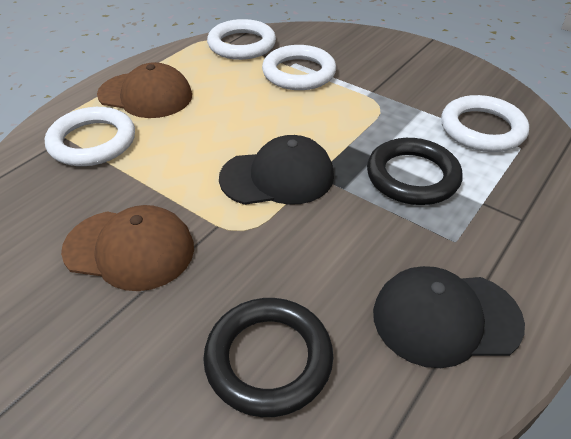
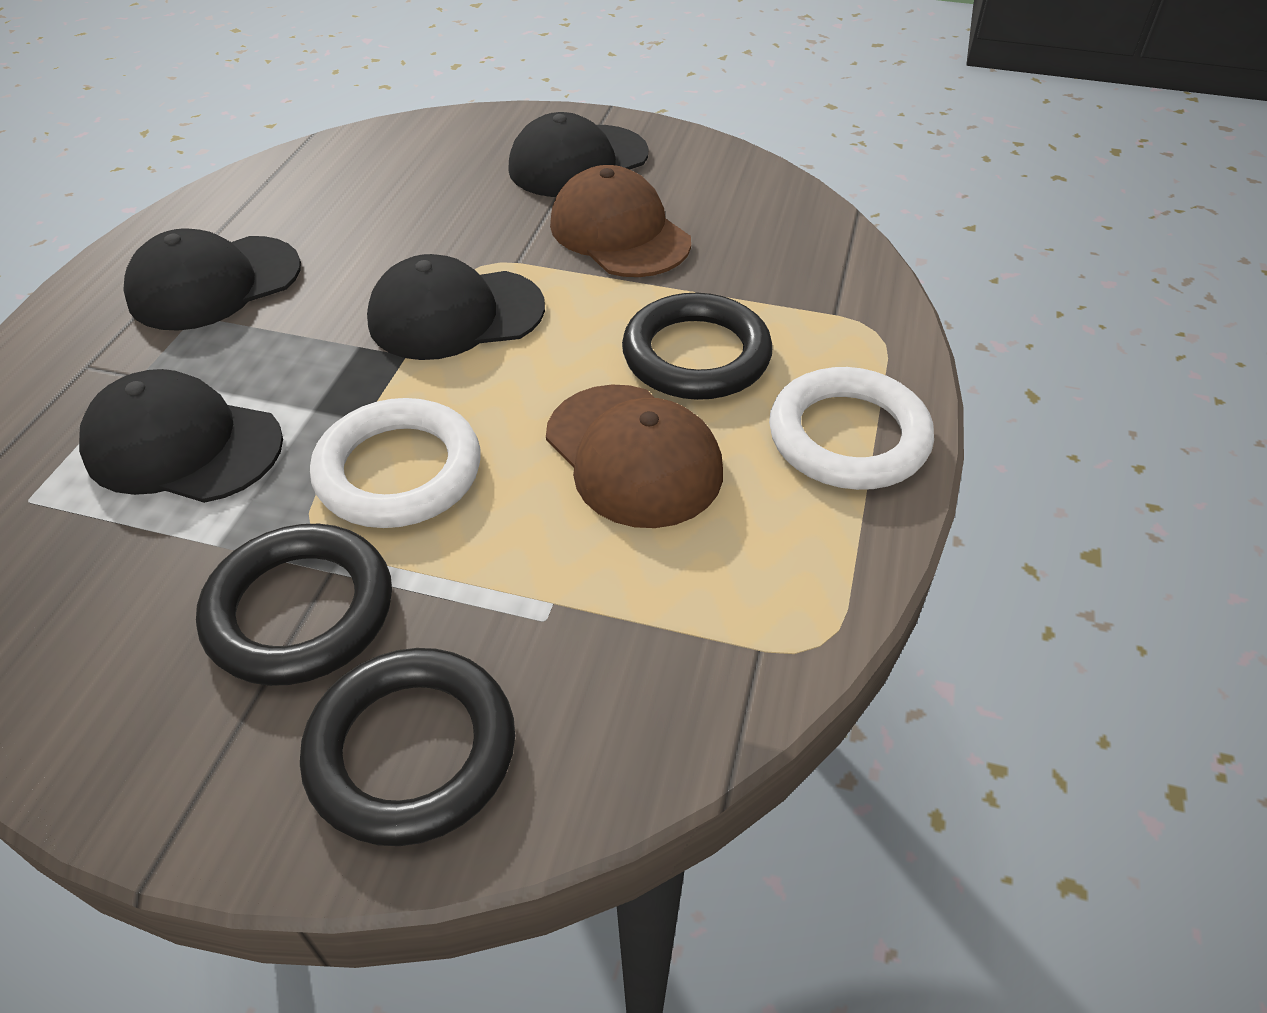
black cap: 2 -> 4
black ring: 2 -> 3
white ring: 4 -> 2

